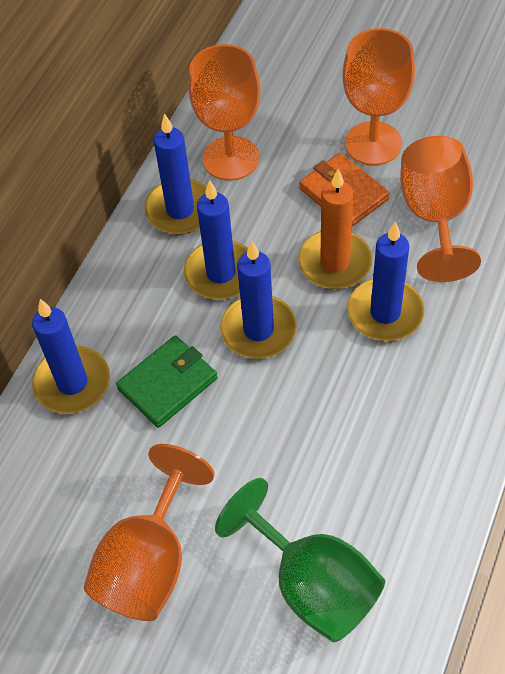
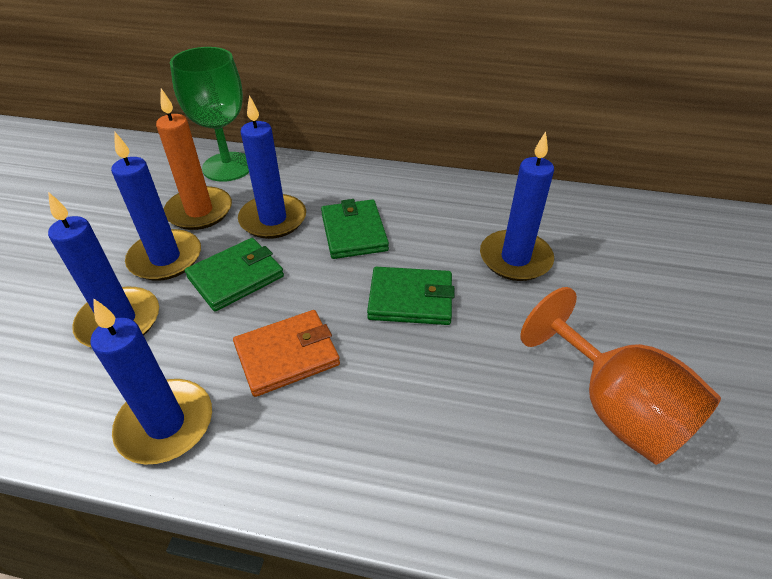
green wallet: 1 -> 3
orange goblet: 4 -> 1

